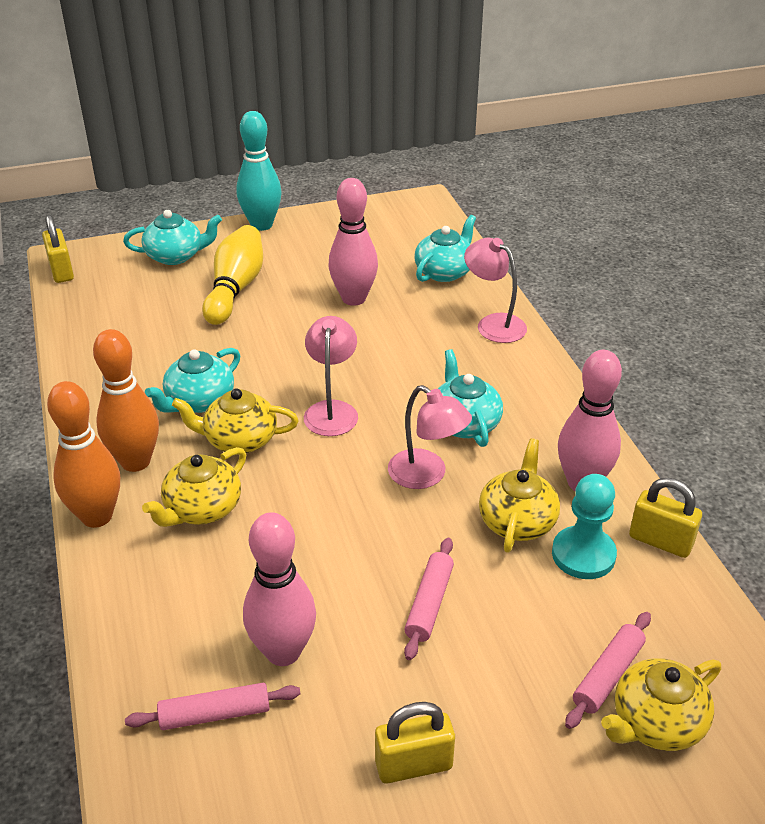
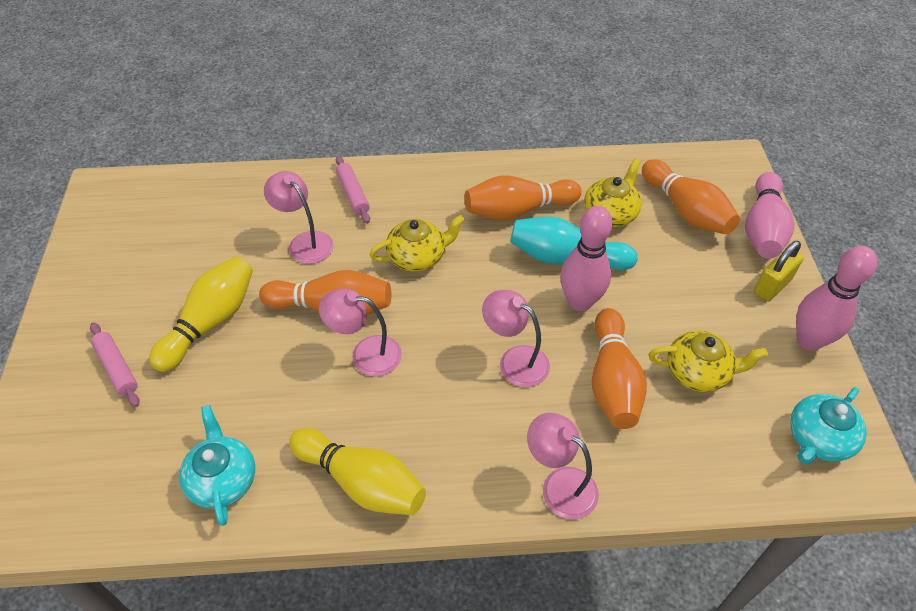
orange bowling pin: 2 -> 4
pink lamp: 3 -> 4
pink rolling pin: 3 -> 2
turquoise pawn: 1 -> 0
turquoise teapot: 4 -> 2
yellow bowling pin: 1 -> 2
yellow padlock: 3 -> 1
yellow teapot: 4 -> 3

